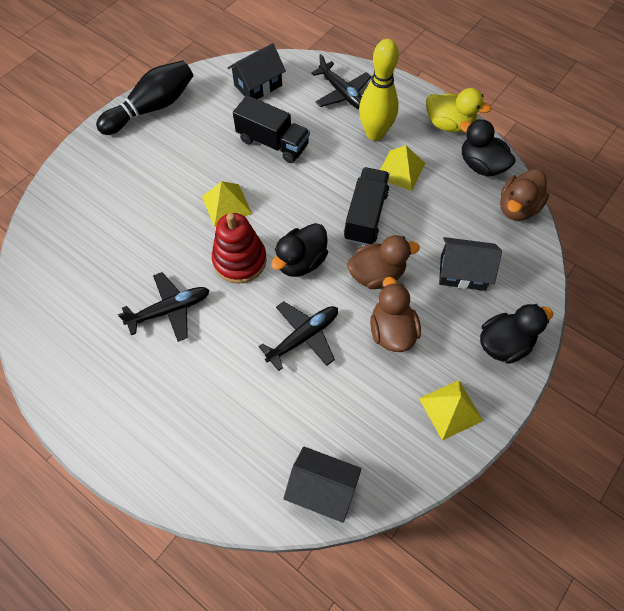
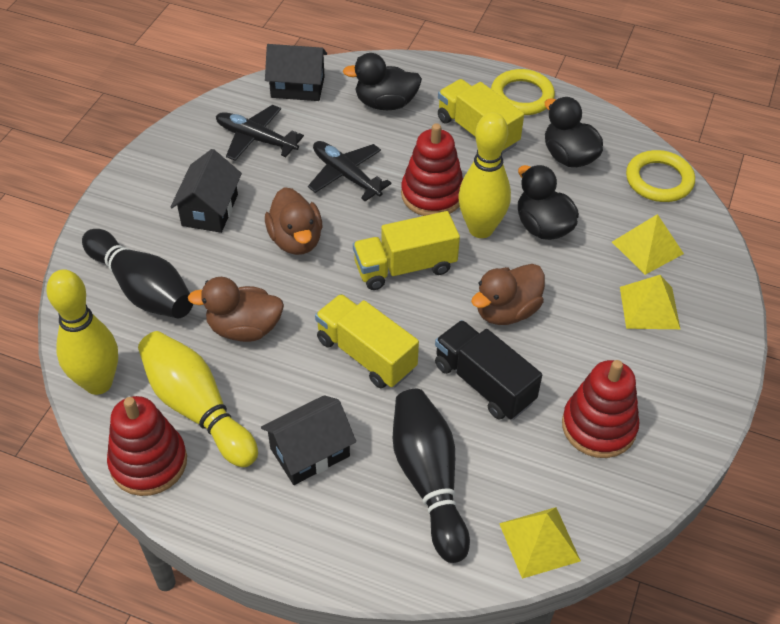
black bowling pin: 1 -> 2
black plane: 3 -> 2
black truck: 2 -> 1
red stacking toy: 1 -> 3
yellow bowling pin: 1 -> 3
yellow duck: 1 -> 0
yellow ring: 0 -> 2
yellow truck: 0 -> 3

